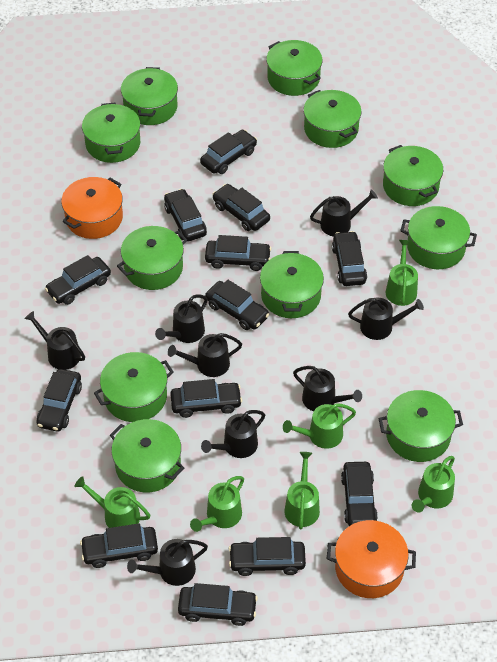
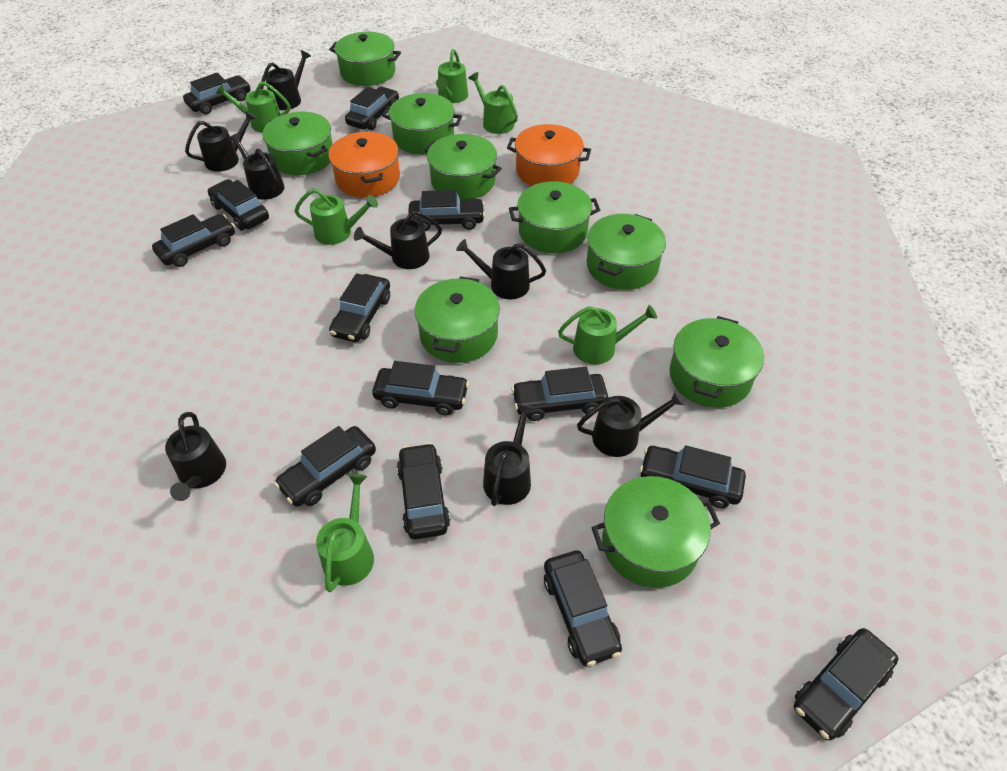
green pot: 11 -> 9

